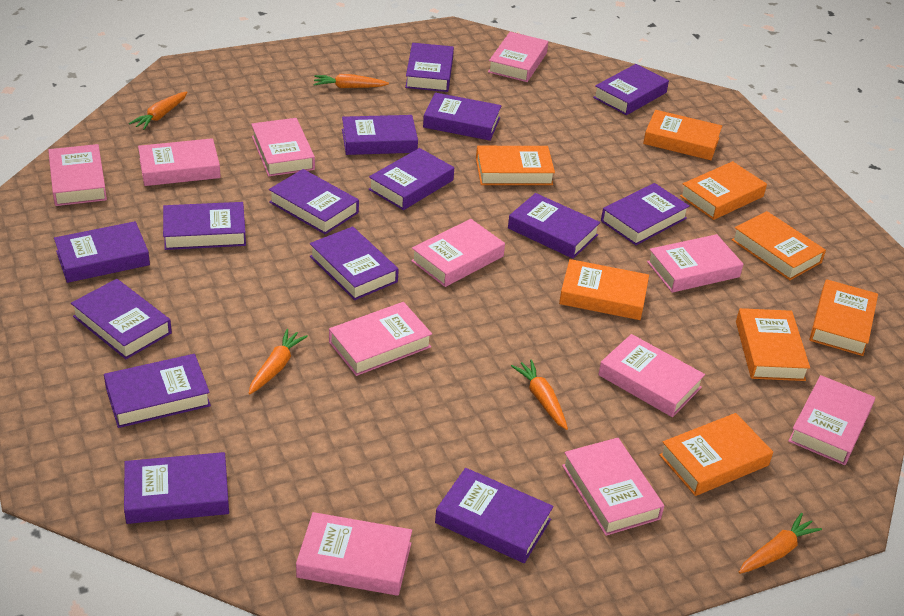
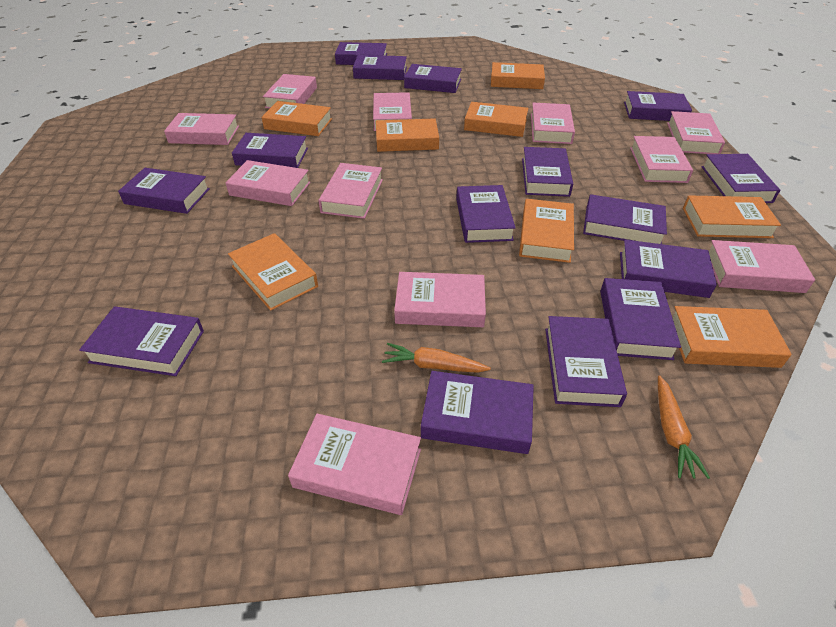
orange carrot: 5 -> 2

